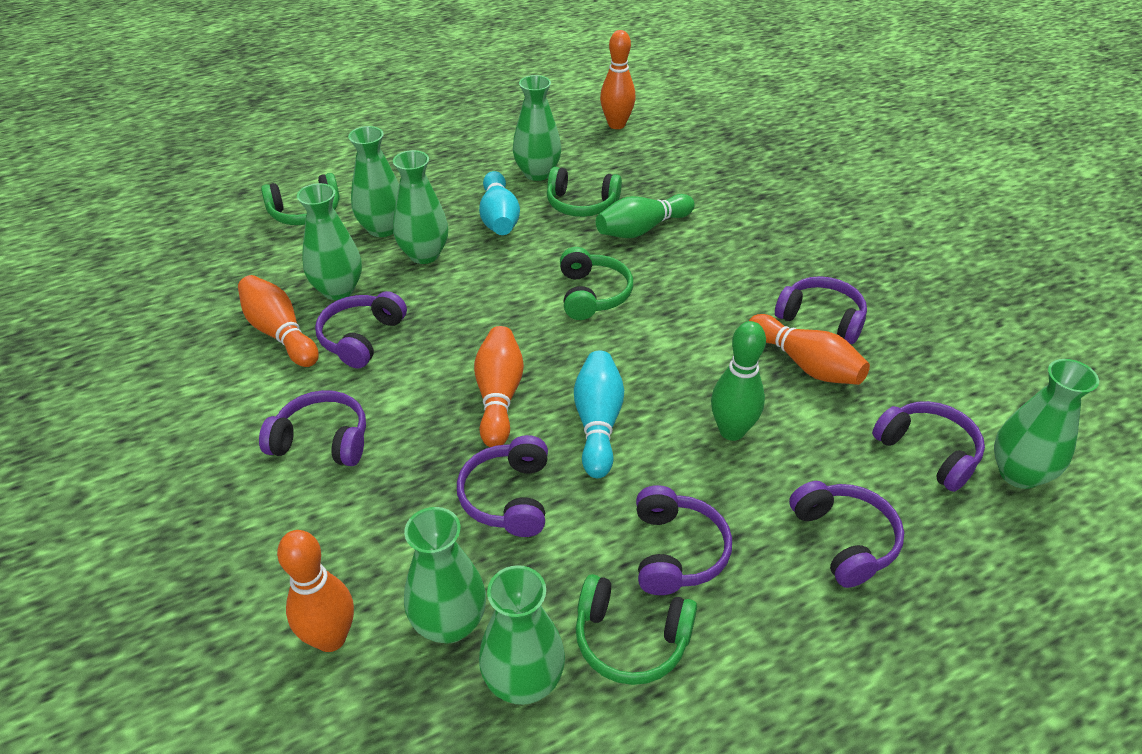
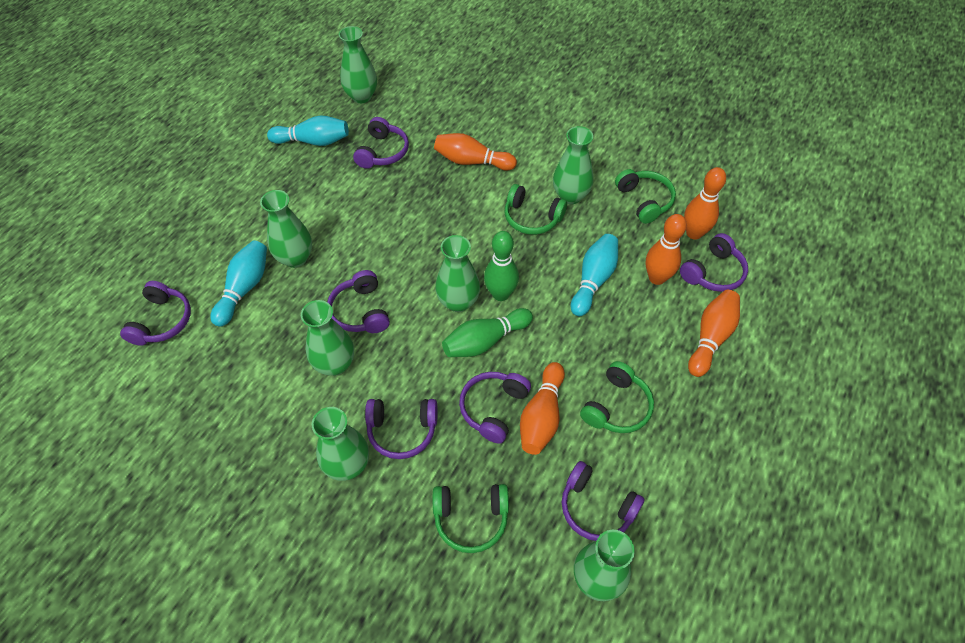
turquoise bowling pin: 2 -> 3

